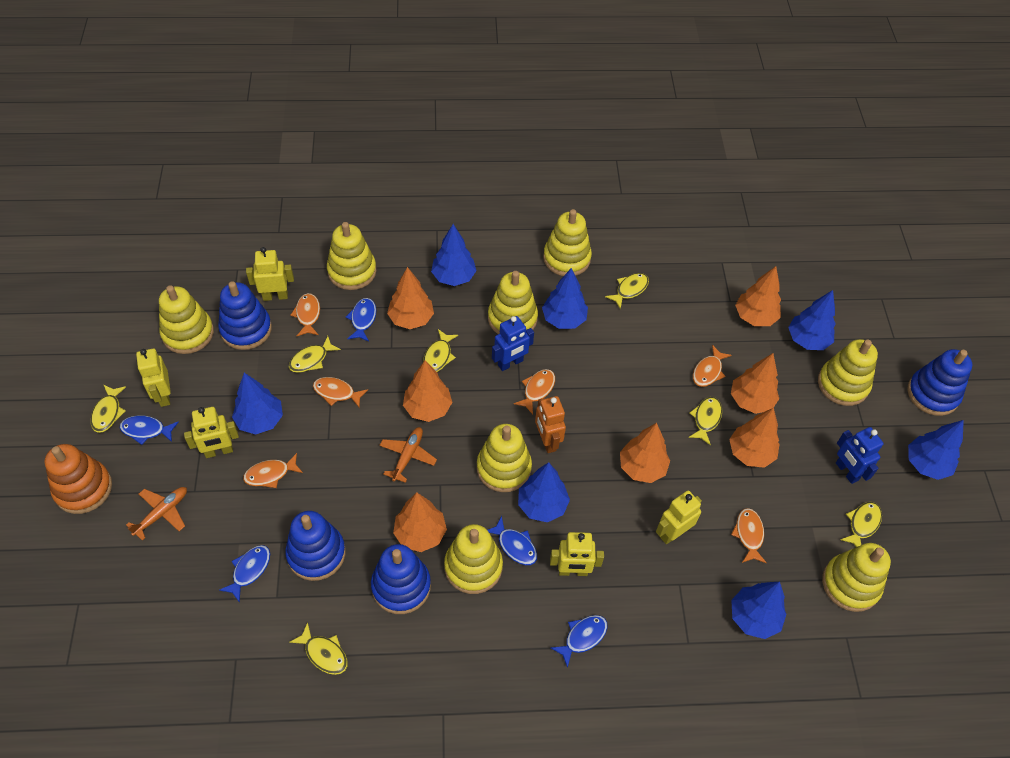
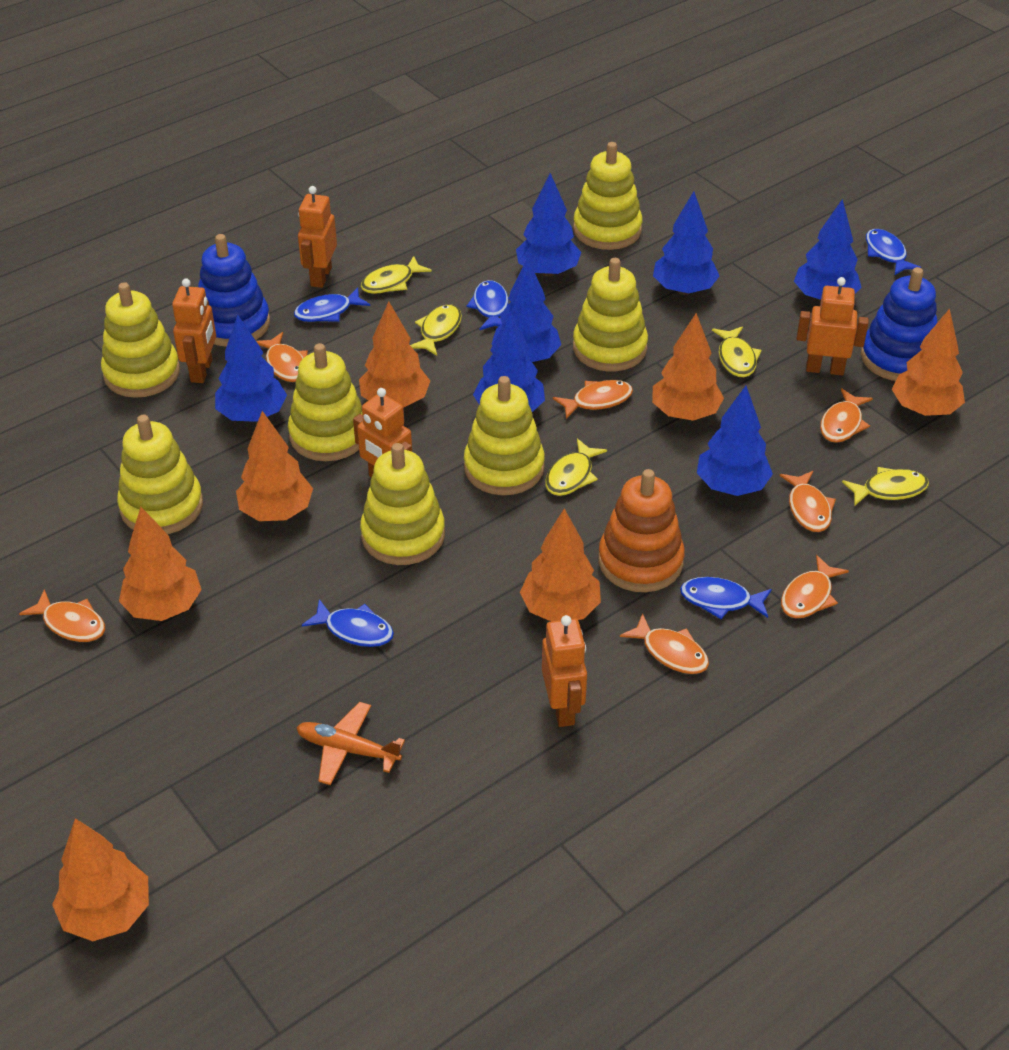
blue robot: 2 -> 0
blue stacking toy: 4 -> 2
orange fish: 6 -> 7
orange plane: 2 -> 1
orange robot: 1 -> 5
yellow fish: 7 -> 5
yellow robot: 5 -> 0
yellow stacking toy: 8 -> 7

